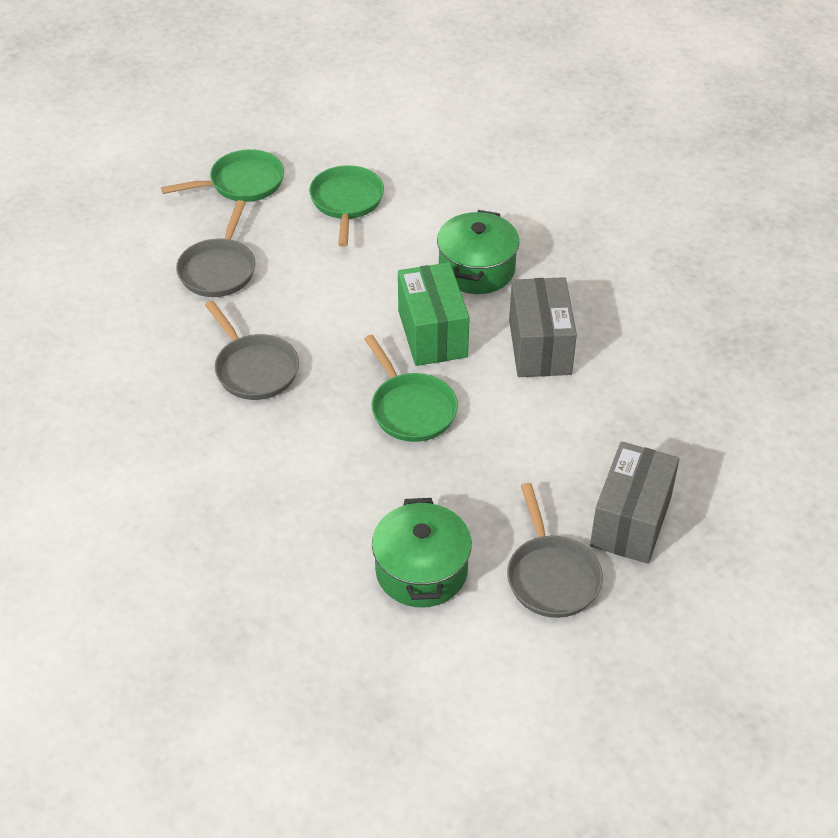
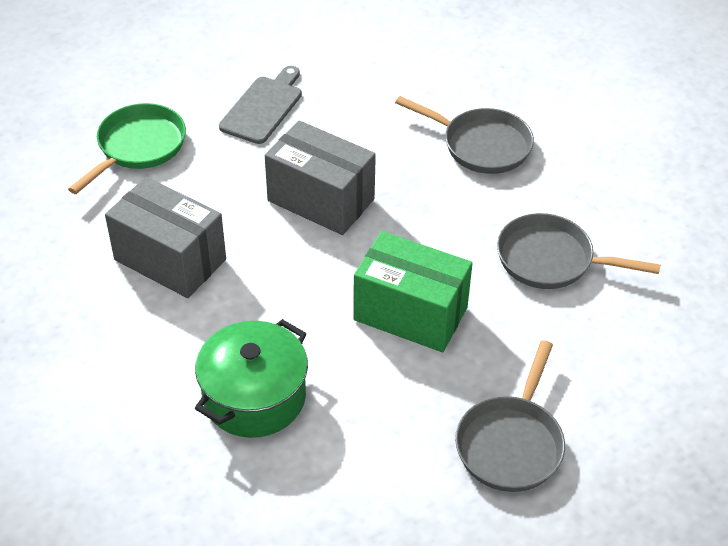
green pan: 3 -> 1
green pot: 2 -> 1
grey cutting board: 0 -> 1

